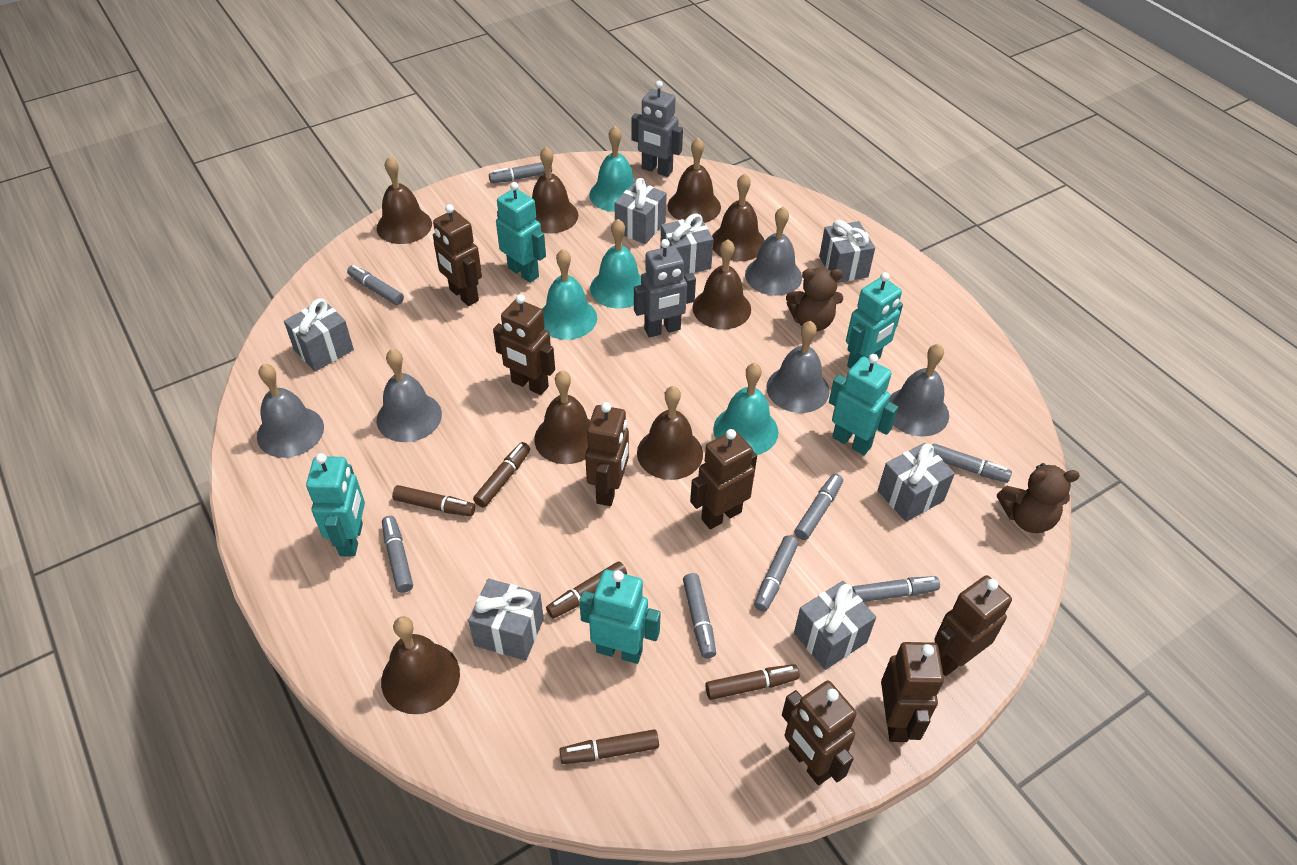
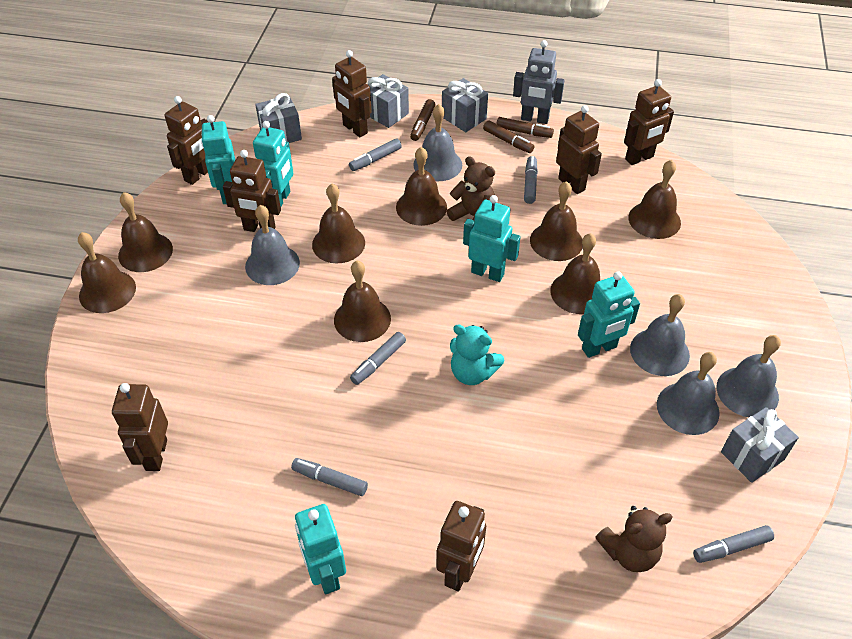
brown marker: 5 -> 3
grey gift: 7 -> 4
grey marker: 8 -> 5
grey robot: 2 -> 1
turquoise bell: 4 -> 0
turquoise teddy bear: 0 -> 1

